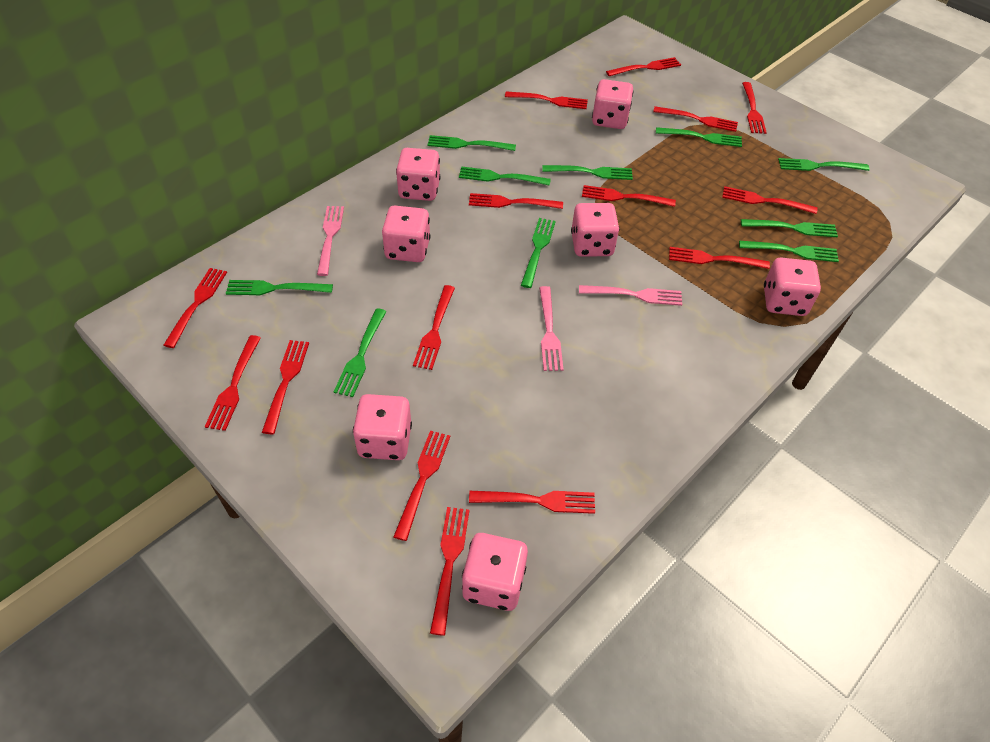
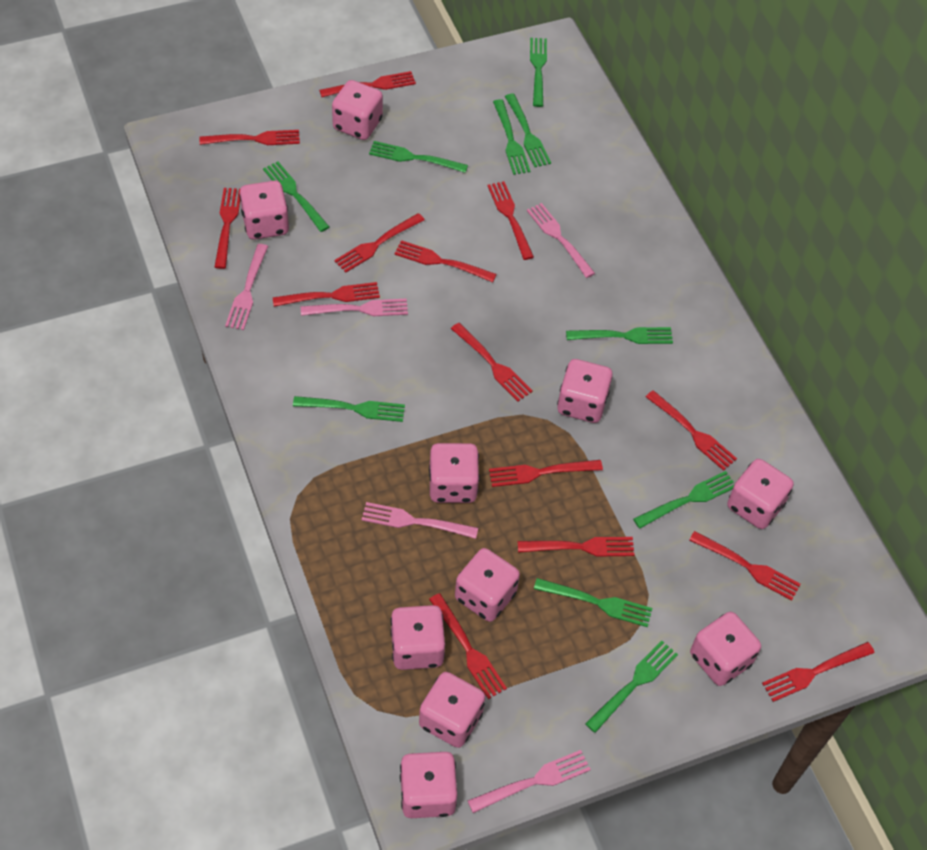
pink dice: 7 -> 10
pink fork: 3 -> 5
red fork: 15 -> 14

